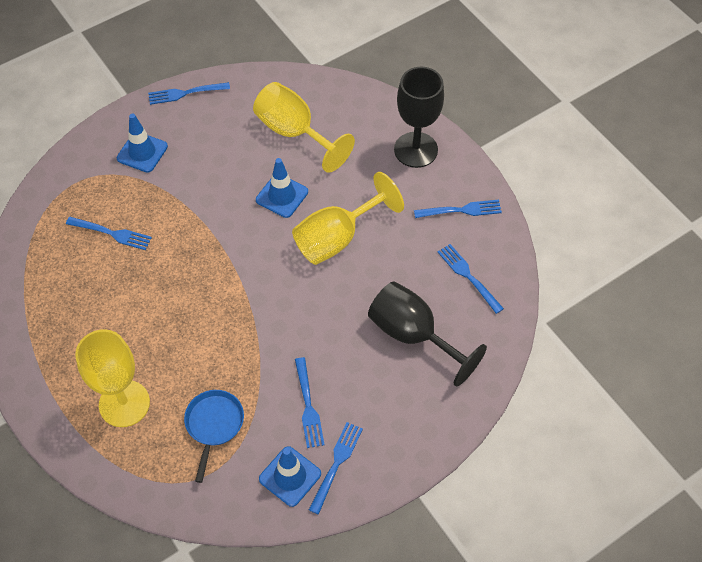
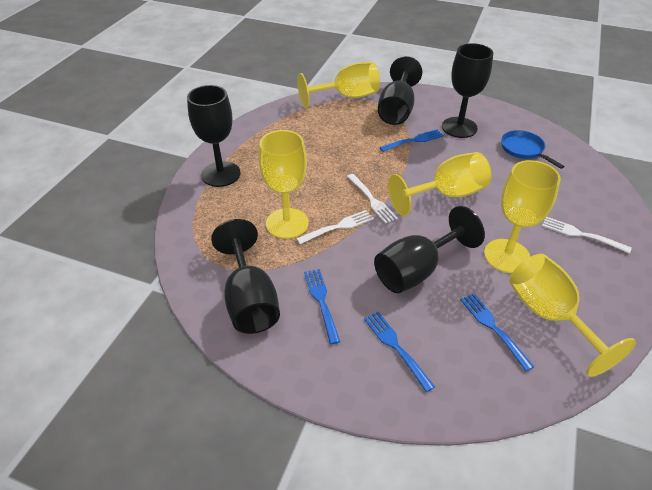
black goblet: 2 -> 5
blue fork: 6 -> 4
blue traffic cone: 3 -> 0
white fork: 0 -> 3
yellow goblet: 3 -> 5

